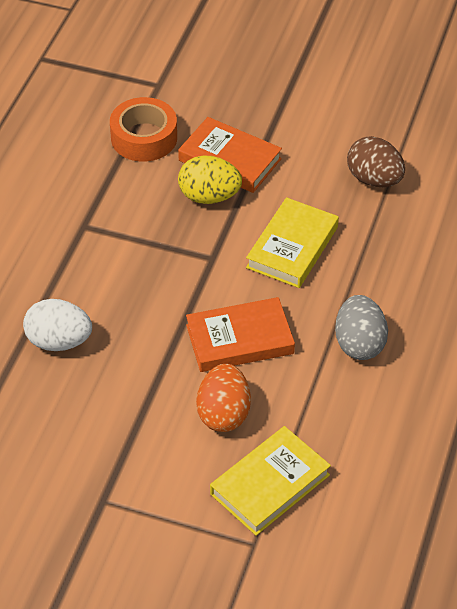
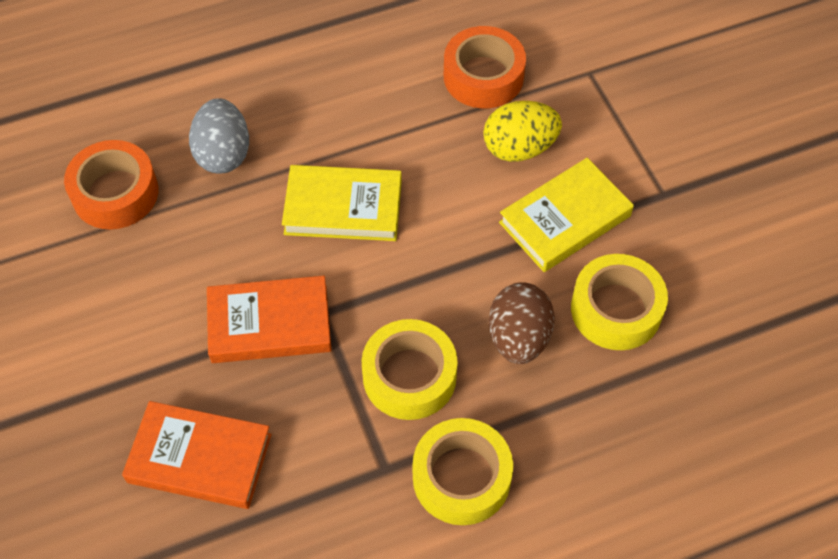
orange egg: 1 -> 0
orange tape: 1 -> 2
white egg: 1 -> 0
yellow tape: 0 -> 3

